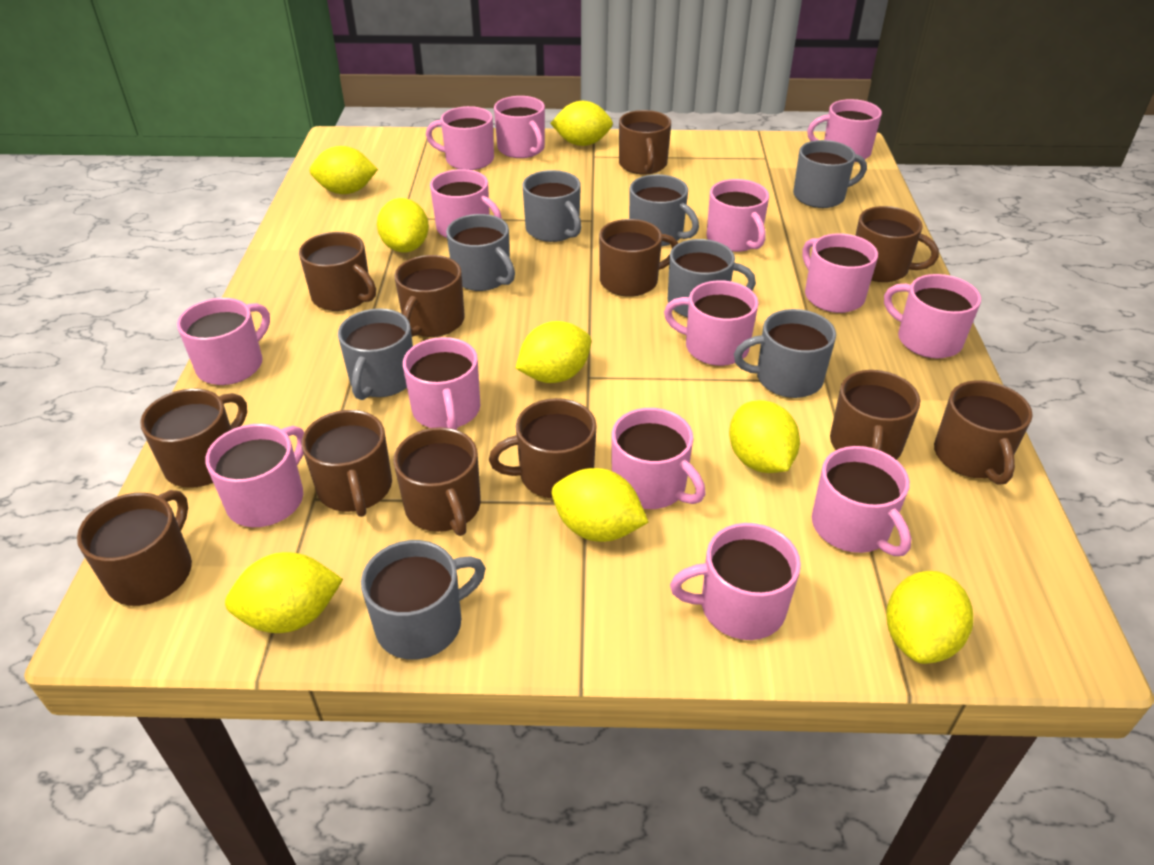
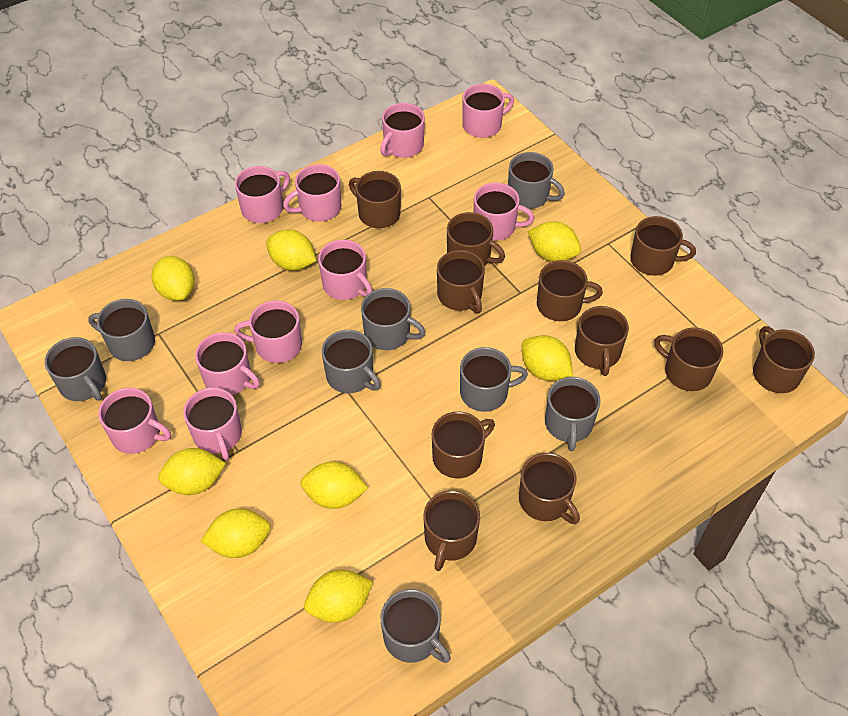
brown mug: 12 -> 11
pink mug: 14 -> 10

